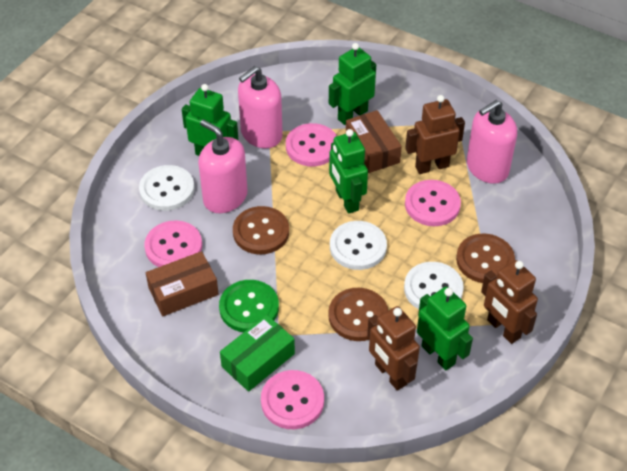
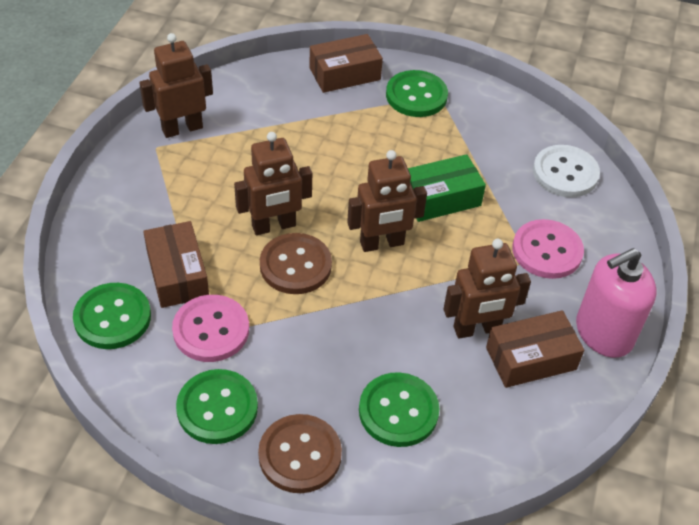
brown box: 2 -> 3
brown button: 3 -> 2
brown robot: 3 -> 4
green button: 1 -> 4
green robot: 4 -> 0
pink button: 4 -> 2
pink soap dispenser: 3 -> 1
white button: 3 -> 1

